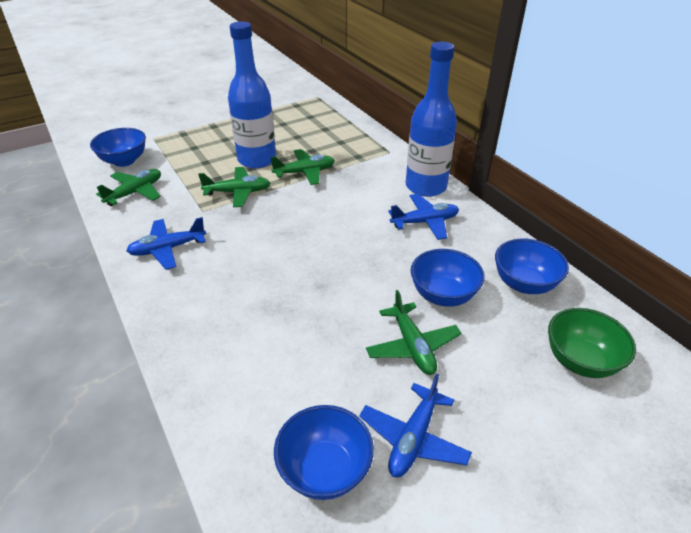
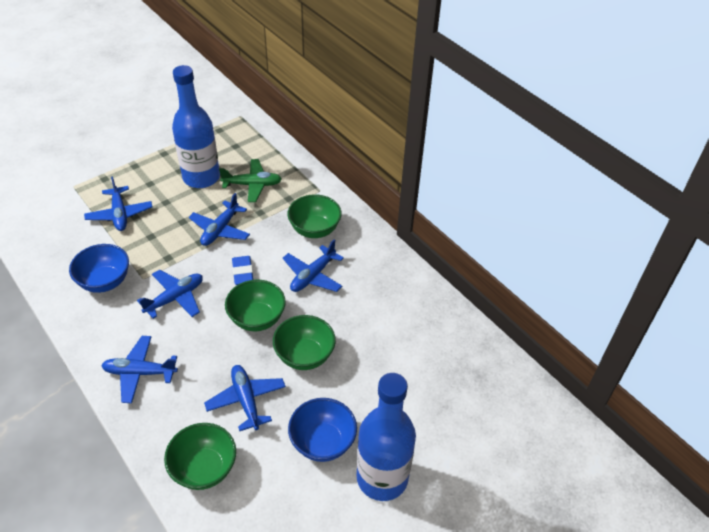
blue bowl: 4 -> 2
blue eraser: 0 -> 1
blue plane: 3 -> 6
green bowl: 1 -> 4
green plane: 4 -> 1

